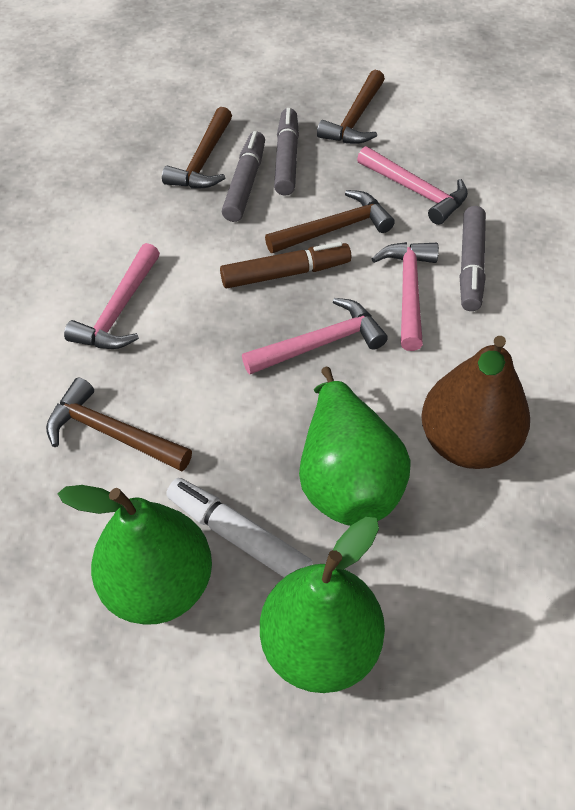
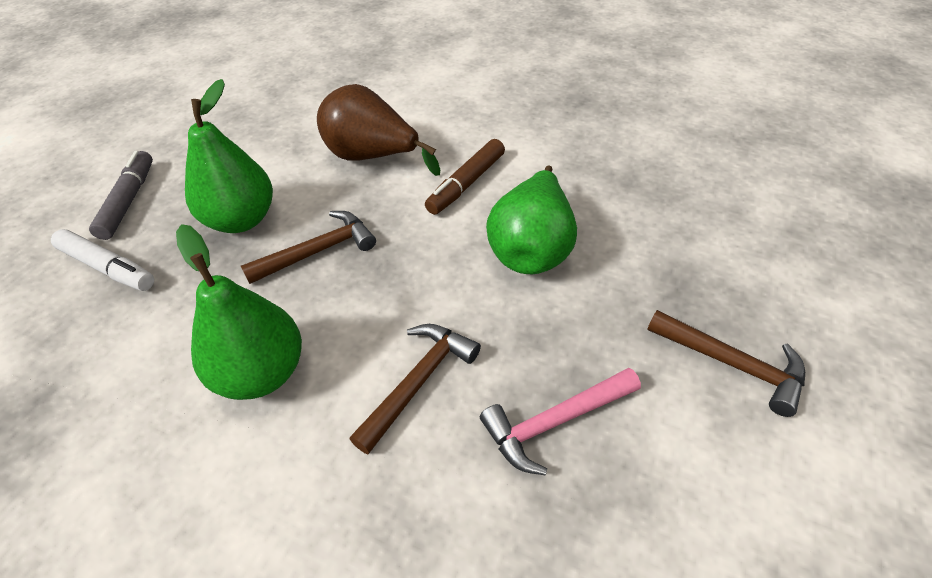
brown hammer: 4 -> 3
grey marker: 3 -> 1
pink hammer: 4 -> 1

